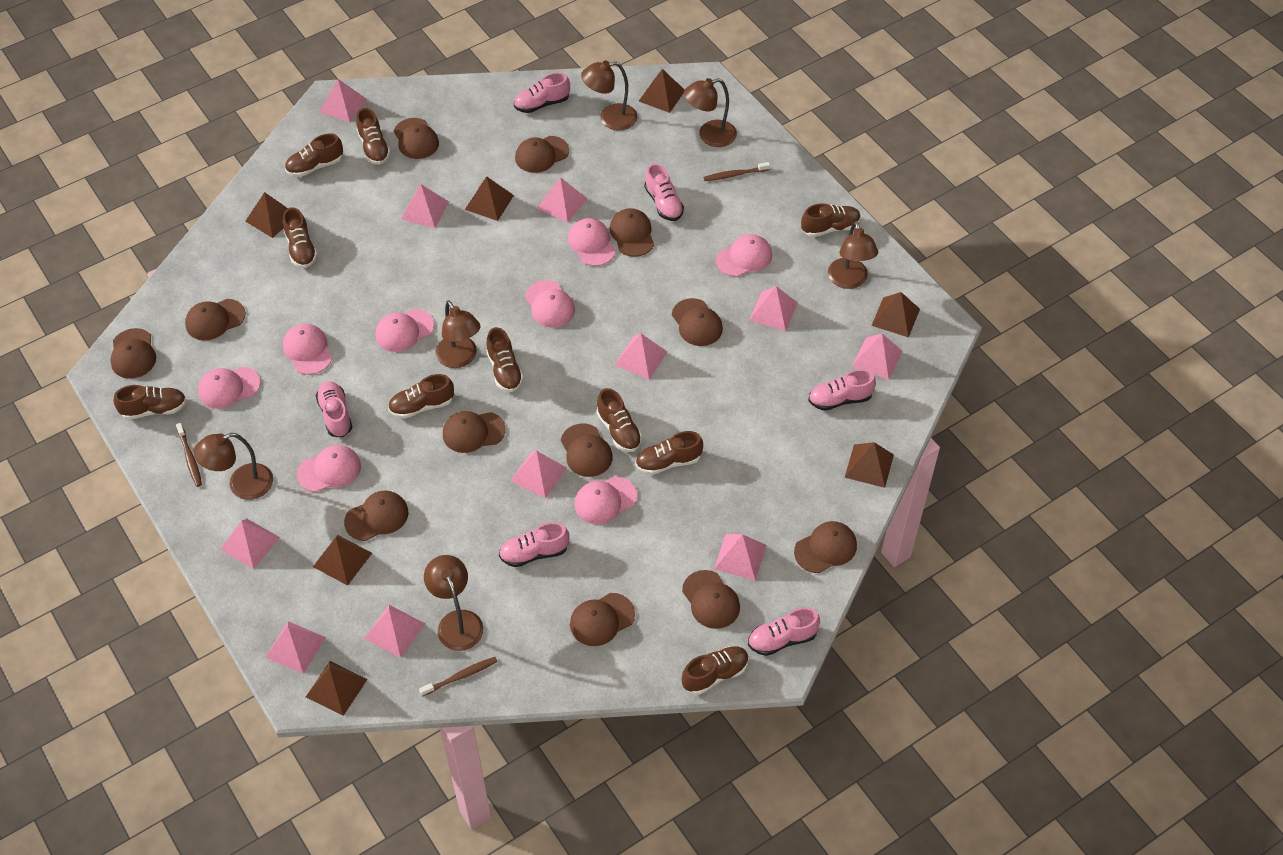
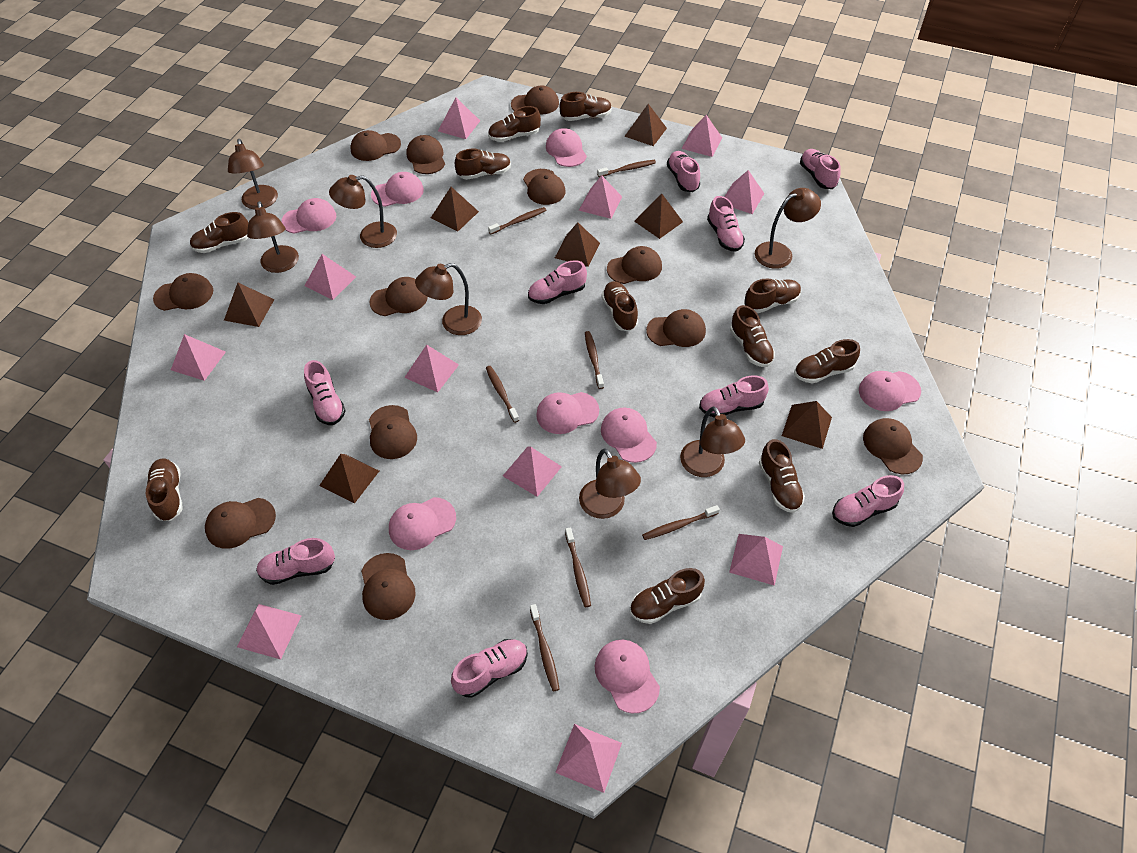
brown lamp: 6 -> 7
brown shoe: 10 -> 11
brown toothbrush: 3 -> 7
pink shoe: 6 -> 9

